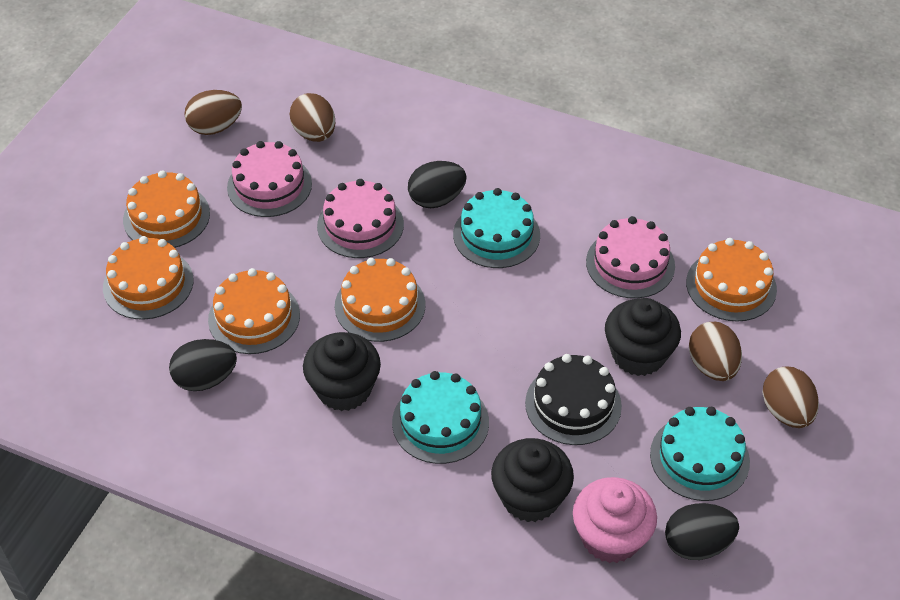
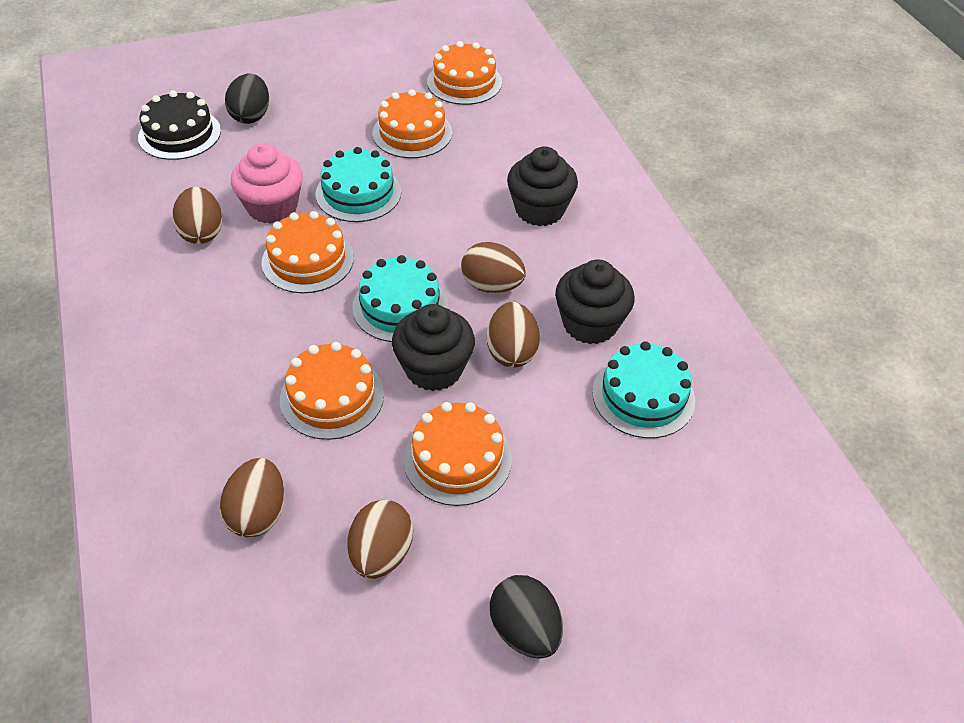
black egg: 3 -> 2
brown egg: 4 -> 5
pink cake: 3 -> 0

